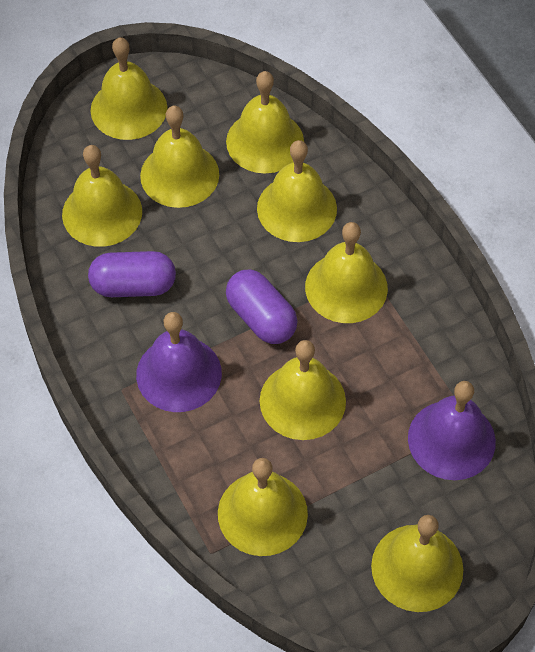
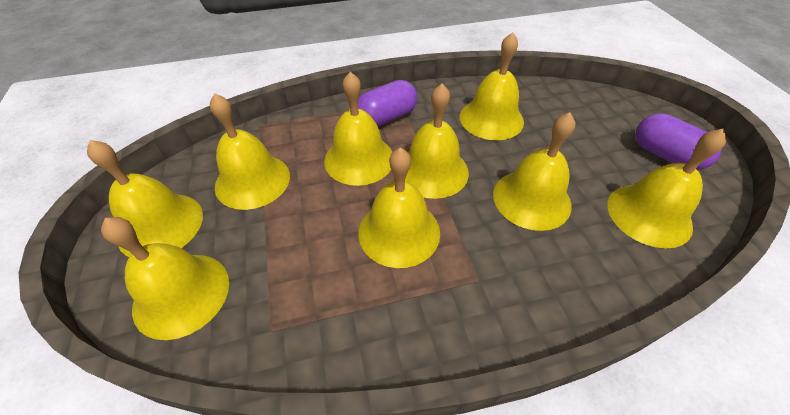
purple bell: 2 -> 0

